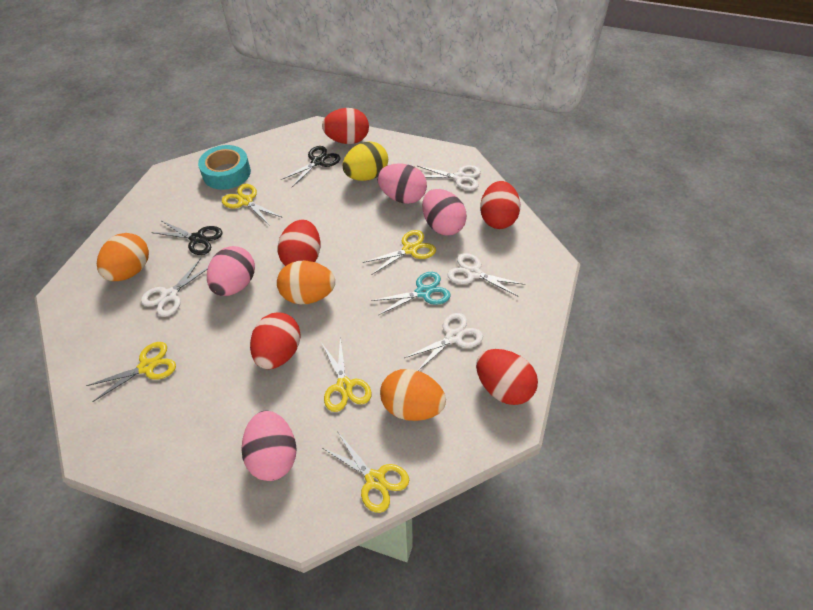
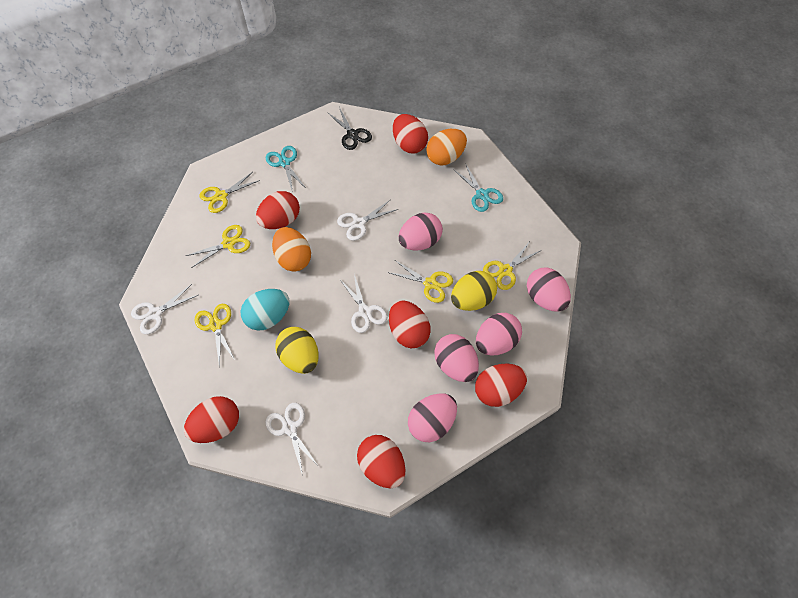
black scissors: 2 -> 1
orange egg: 3 -> 2
pink egg: 4 -> 5
red egg: 5 -> 6
turquoise egg: 0 -> 1
turquoise scissors: 1 -> 2
turquoise tape: 1 -> 0
yellow egg: 1 -> 2

